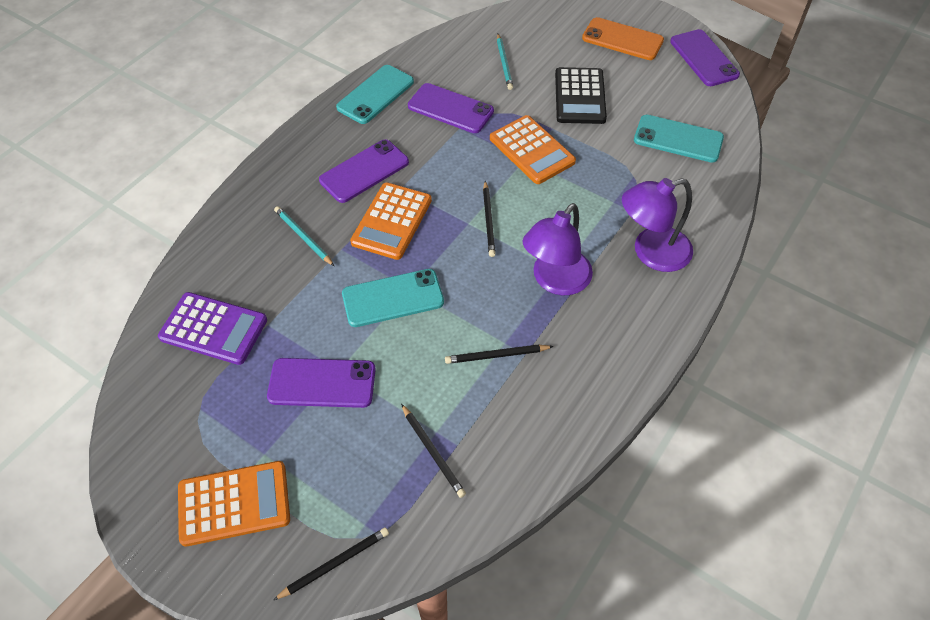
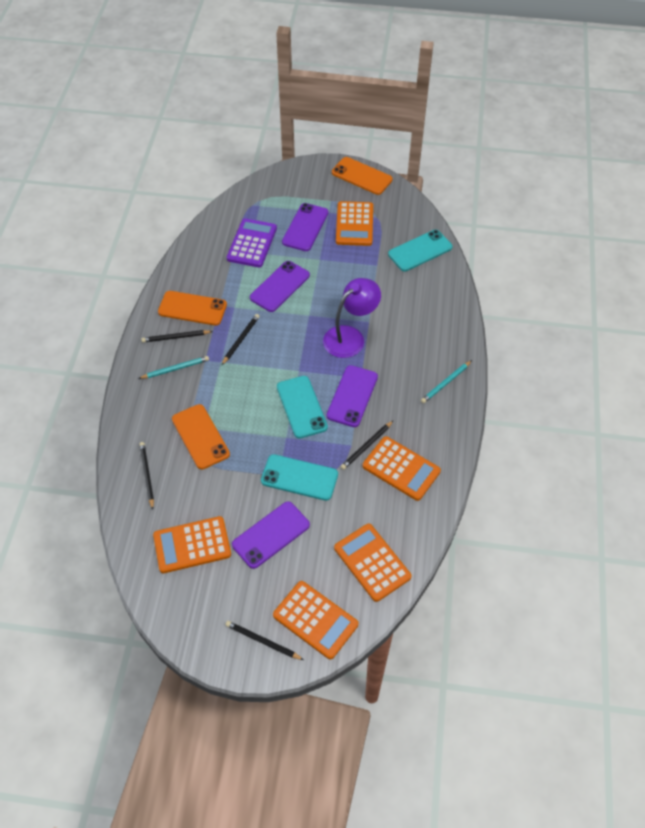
black calculator: 1 -> 0
black pencil: 4 -> 5
orange calculator: 3 -> 5
orange phone: 1 -> 3
purple lamp: 2 -> 1

